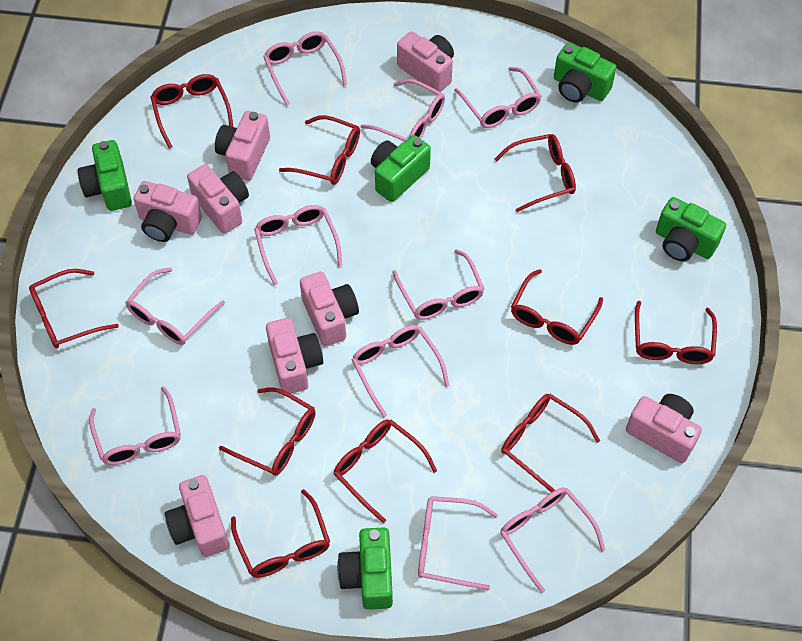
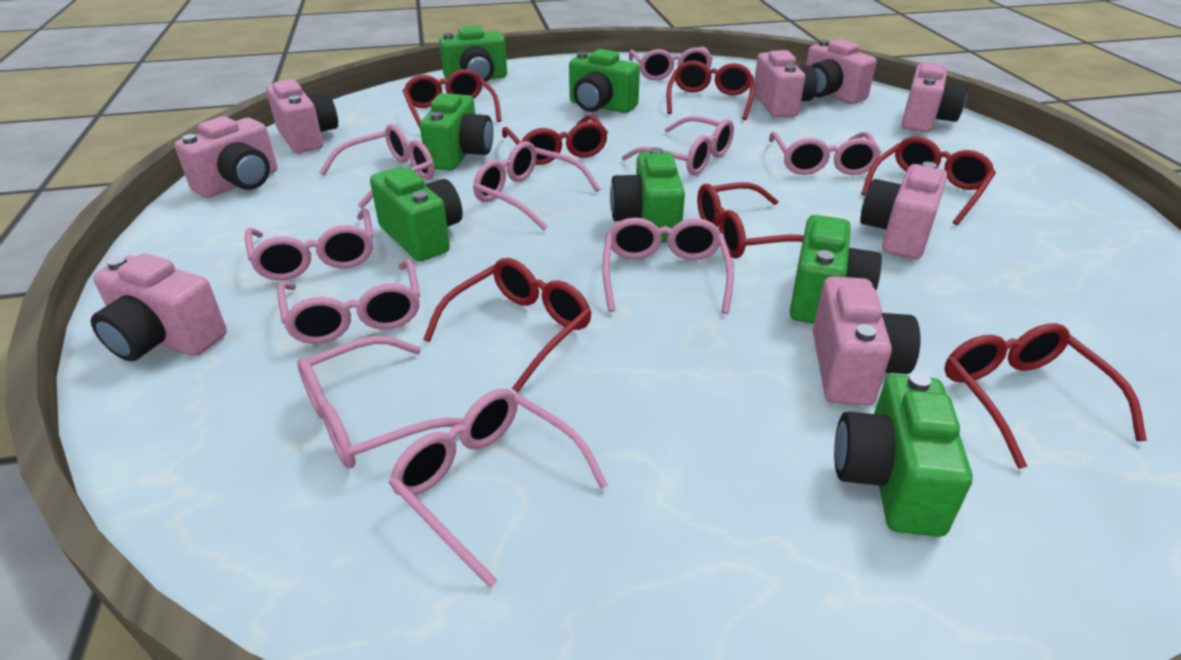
green camera: 5 -> 7
red glasses: 10 -> 7

